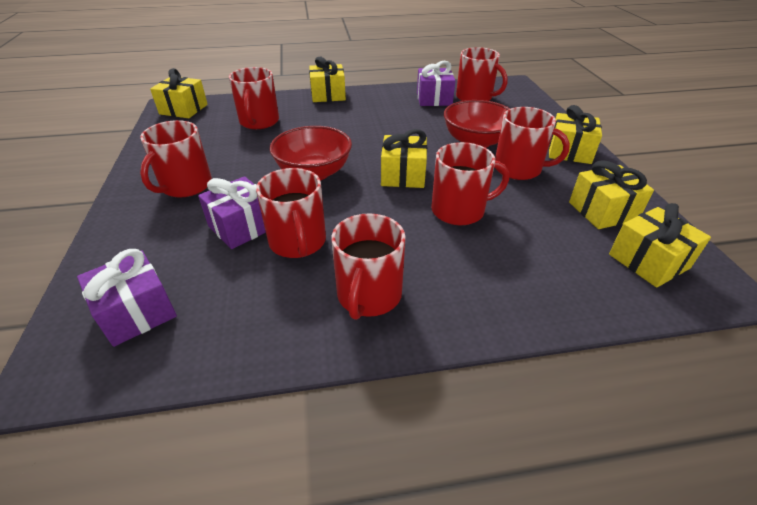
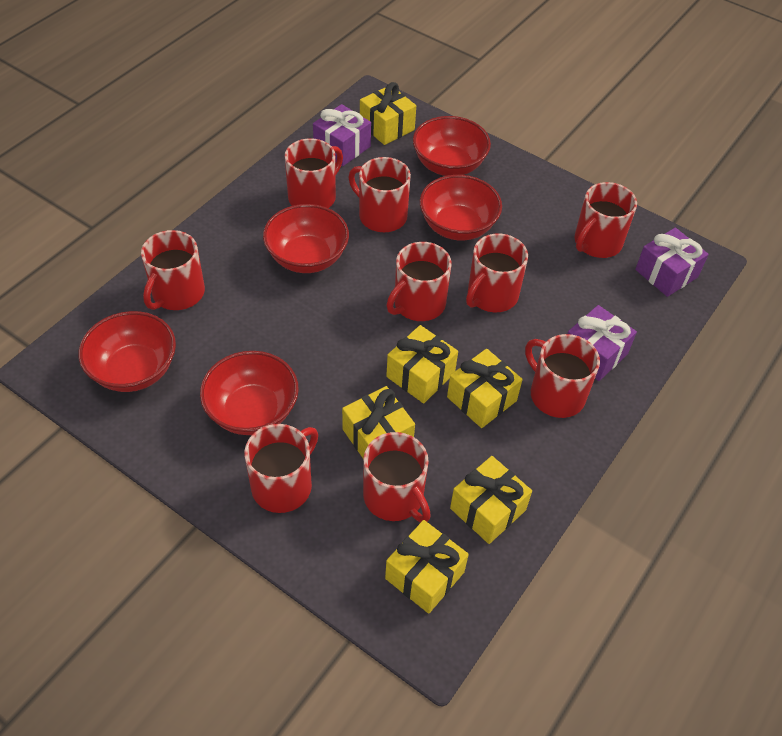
red bowl: 2 -> 5
red mug: 7 -> 9

